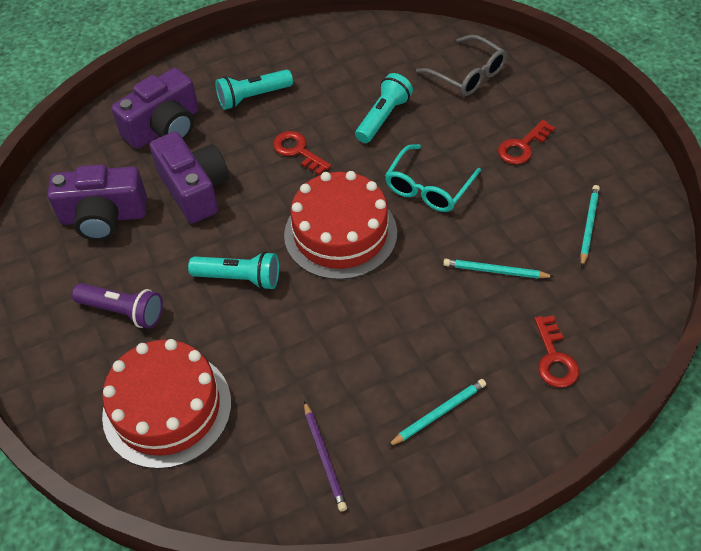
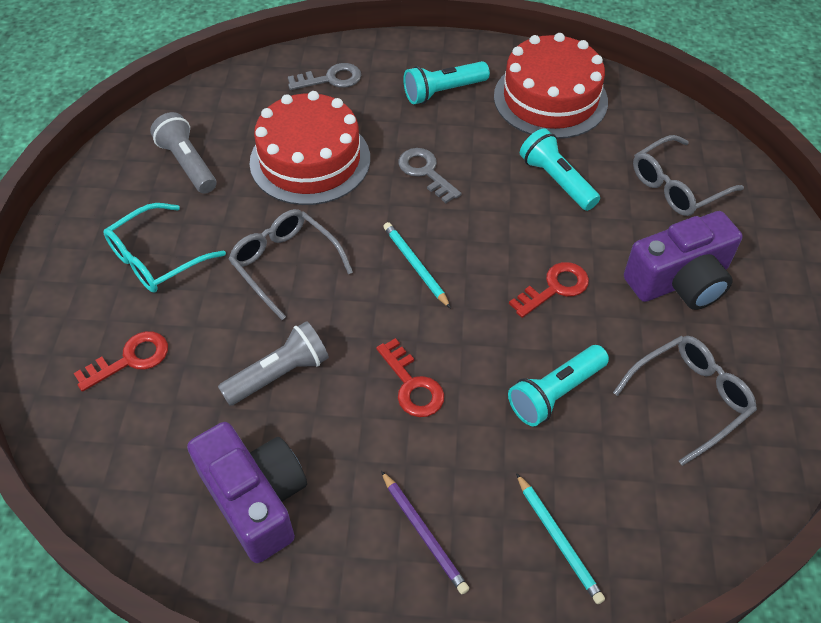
grey flashlight: 0 -> 2
grey glasses: 1 -> 3
grey key: 0 -> 2
purple camera: 3 -> 2
purple flashlight: 1 -> 0
turquoise pencil: 3 -> 2

